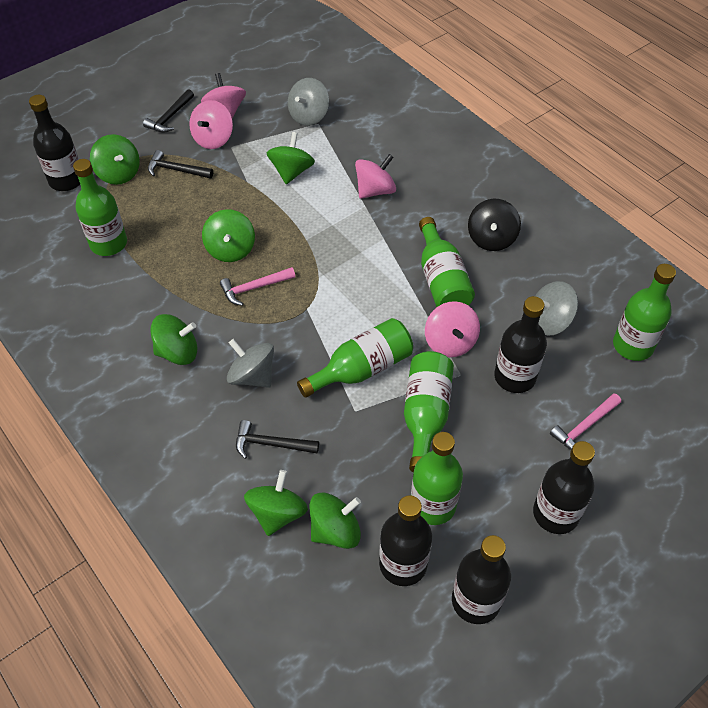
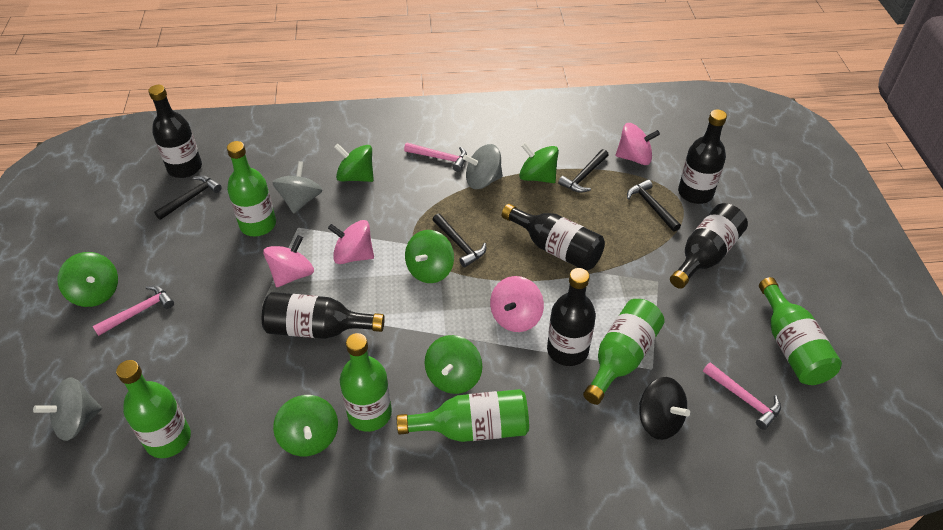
black bottle: 5 -> 6
black hammer: 3 -> 4
pink hammer: 2 -> 3

